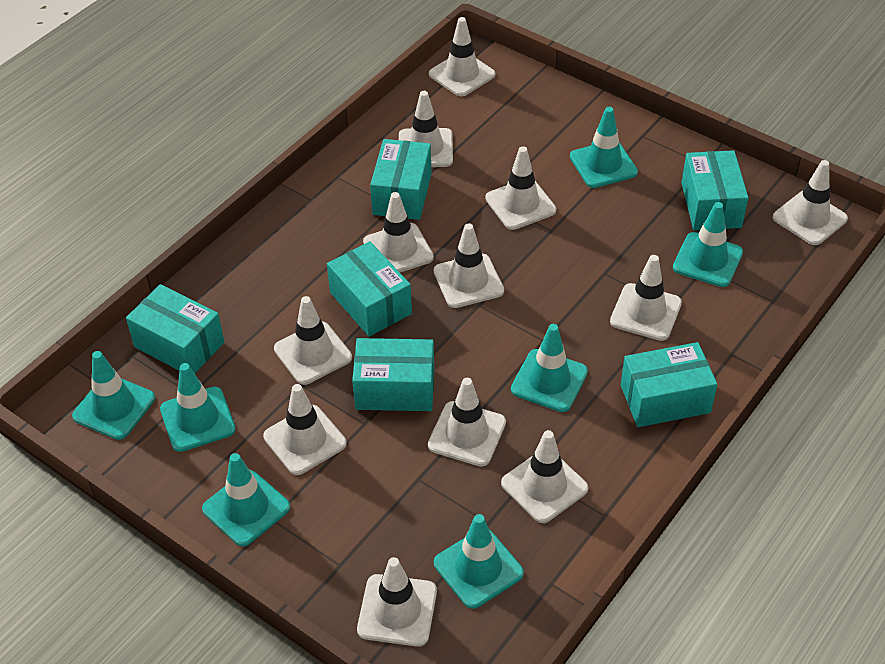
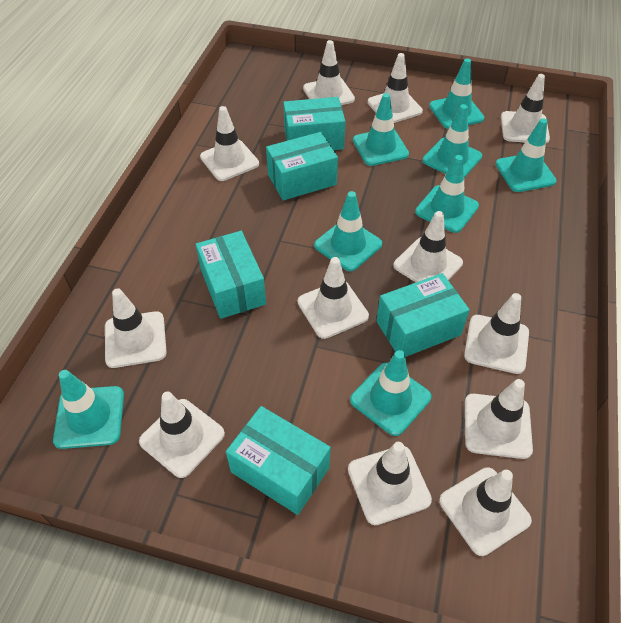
turquoise box: 6 -> 5
turquoise traffic cone: 7 -> 8

